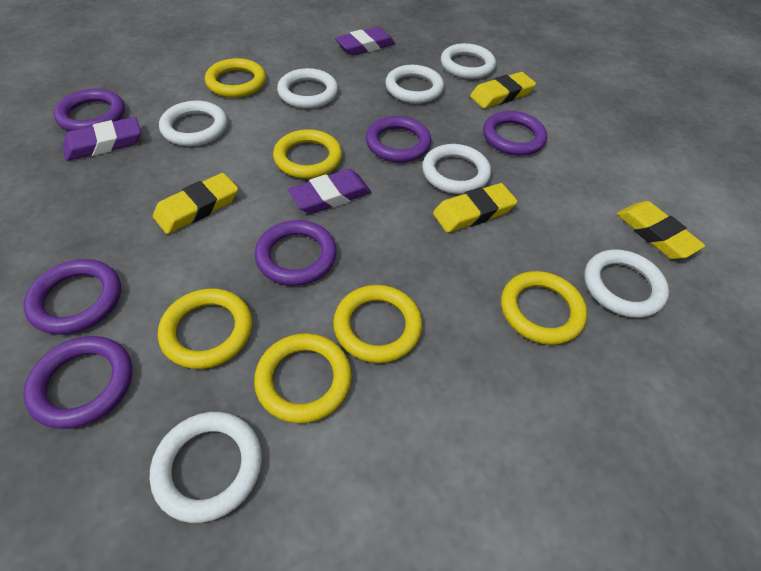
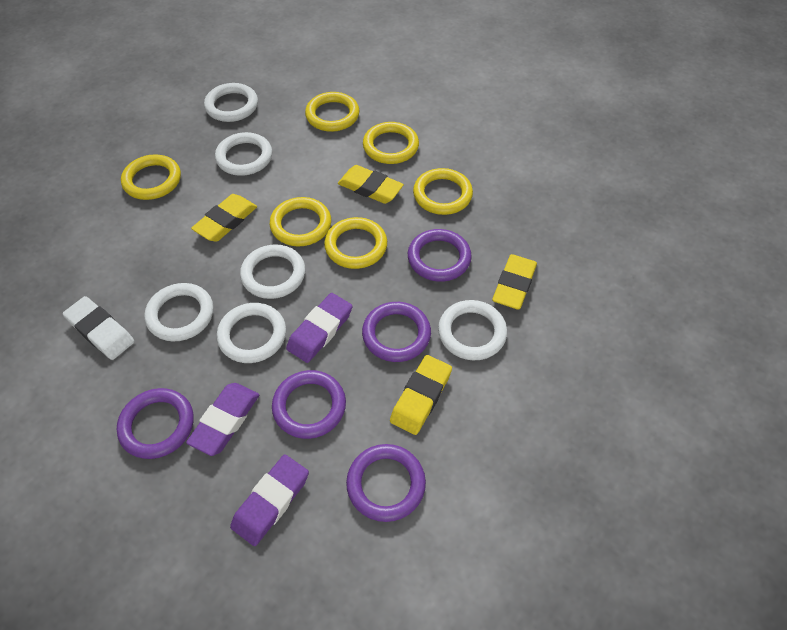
purple ring: 6 -> 5
white eraser: 0 -> 1
white ring: 7 -> 6

